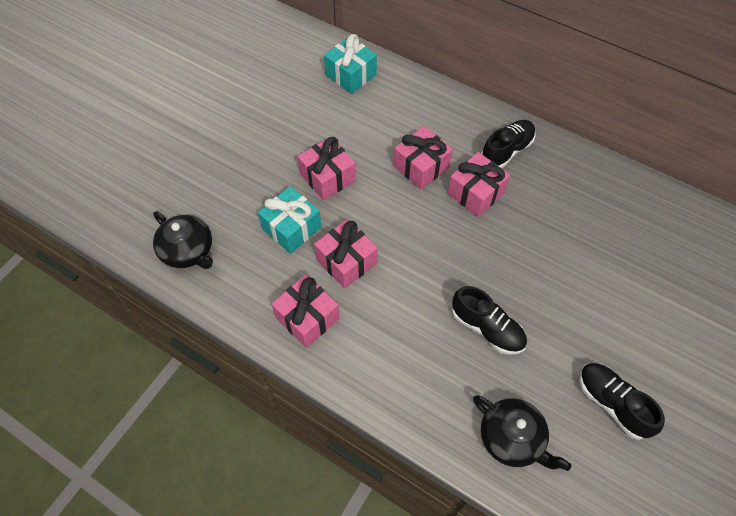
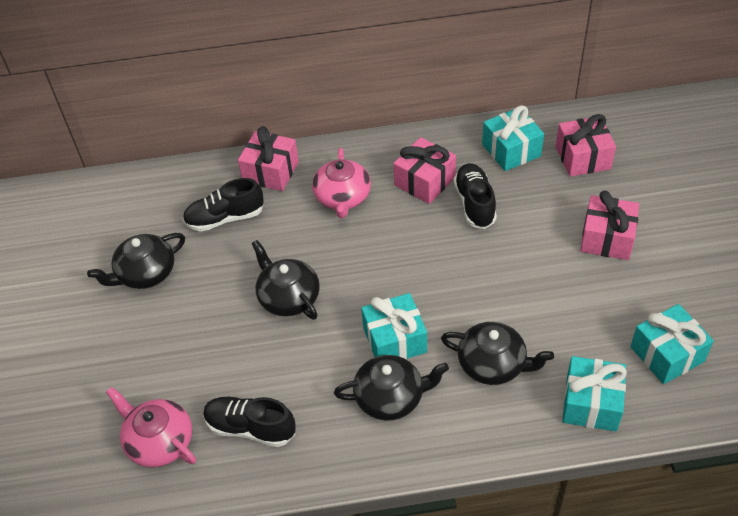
black teapot: 2 -> 4
pink gift: 5 -> 4
pink teapot: 0 -> 2
turquoise gift: 2 -> 4

